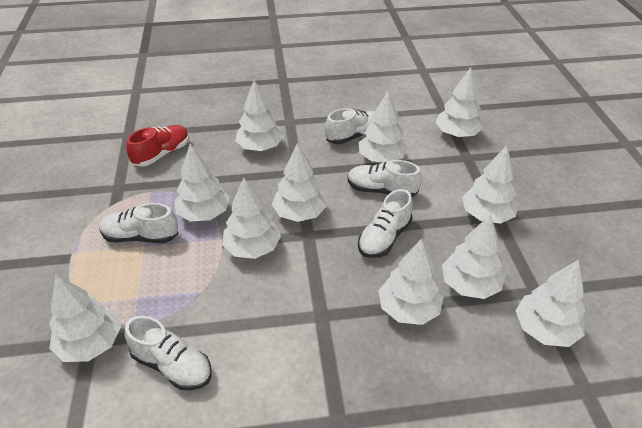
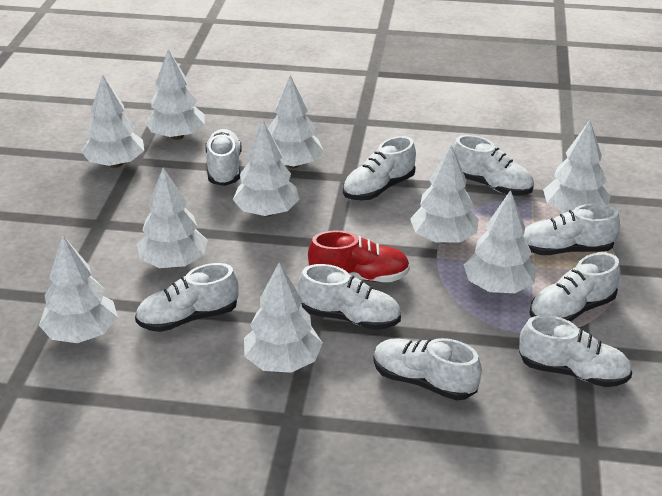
white shoe: 5 -> 9
white tree: 11 -> 10

